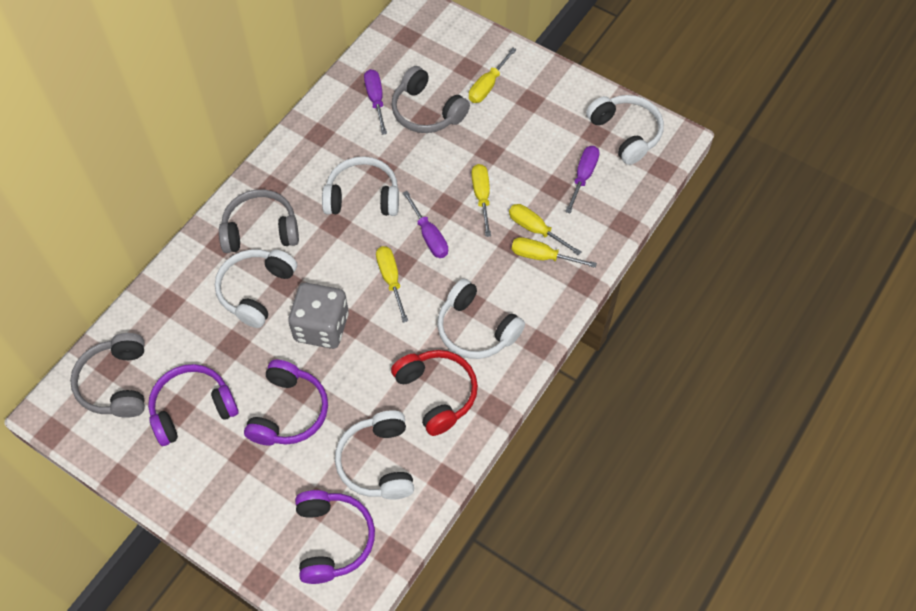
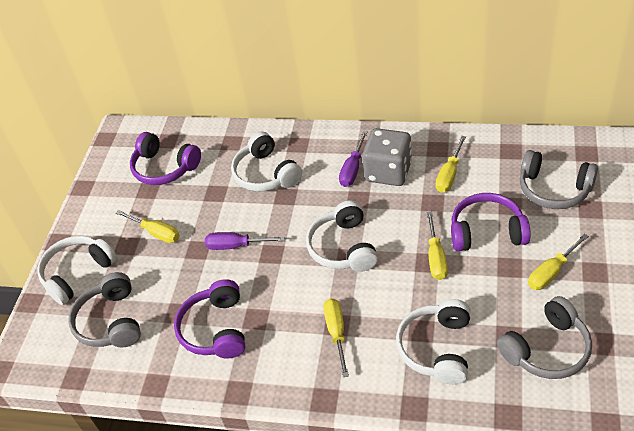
purple screwdriver: 3 -> 2
red headphones: 1 -> 0
white headphones: 5 -> 4

